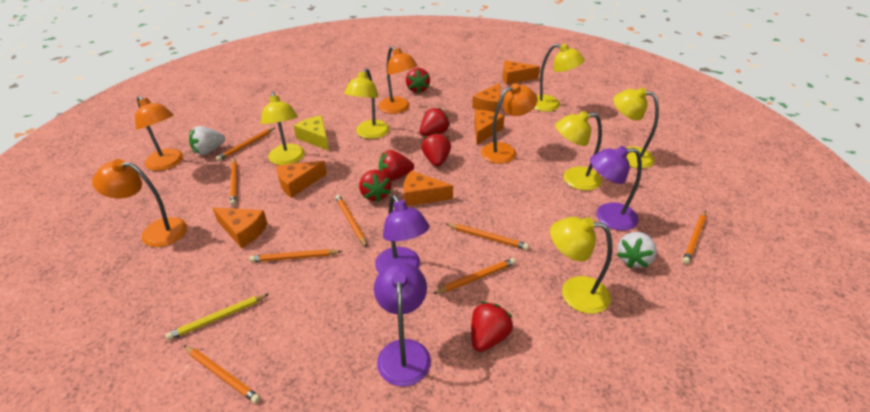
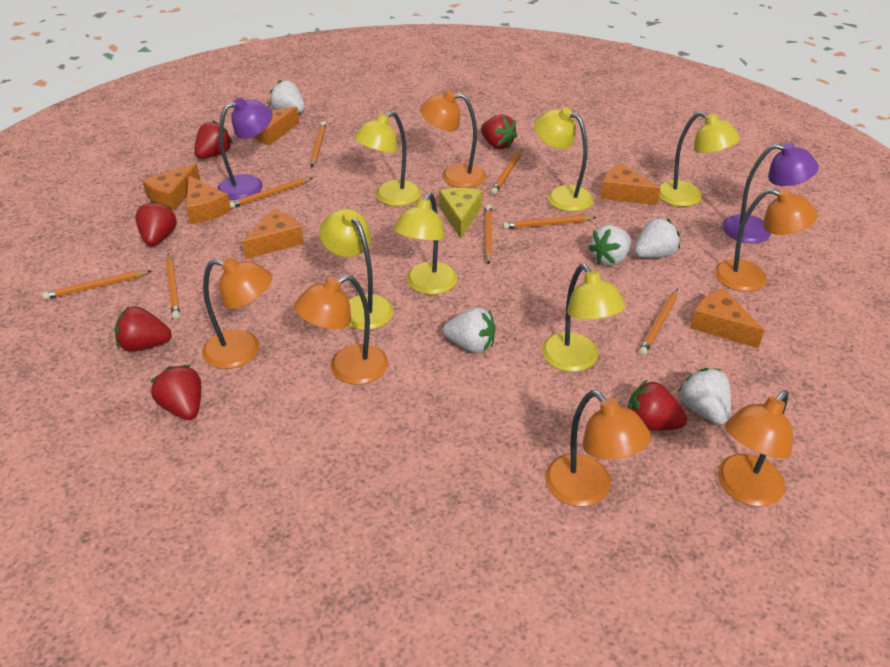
orange lamp: 4 -> 6
purple lamp: 3 -> 2
white strawberry: 2 -> 5
yellow pencil: 1 -> 0

